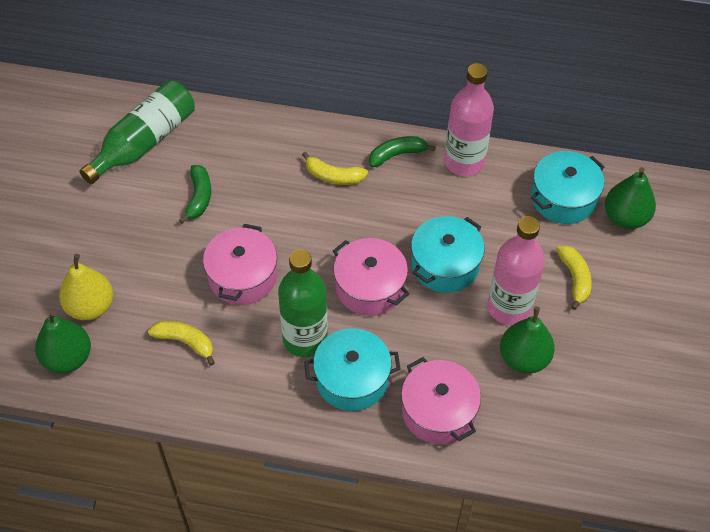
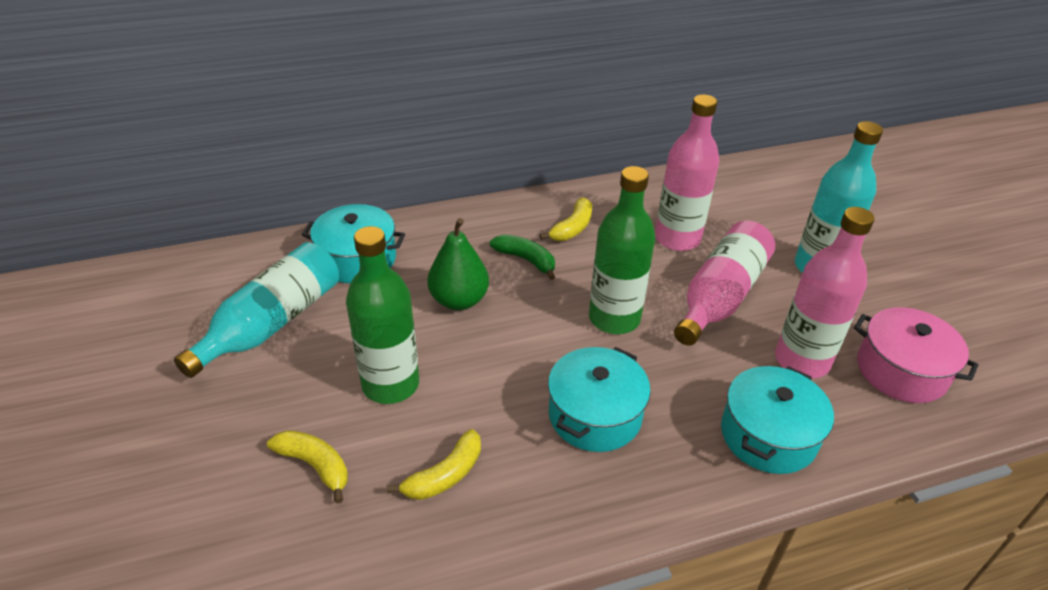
green banana: 2 -> 1
green pear: 3 -> 1
pink bottle: 2 -> 3
pink pot: 3 -> 1
turquoise bottle: 0 -> 2
yellow pear: 1 -> 0

